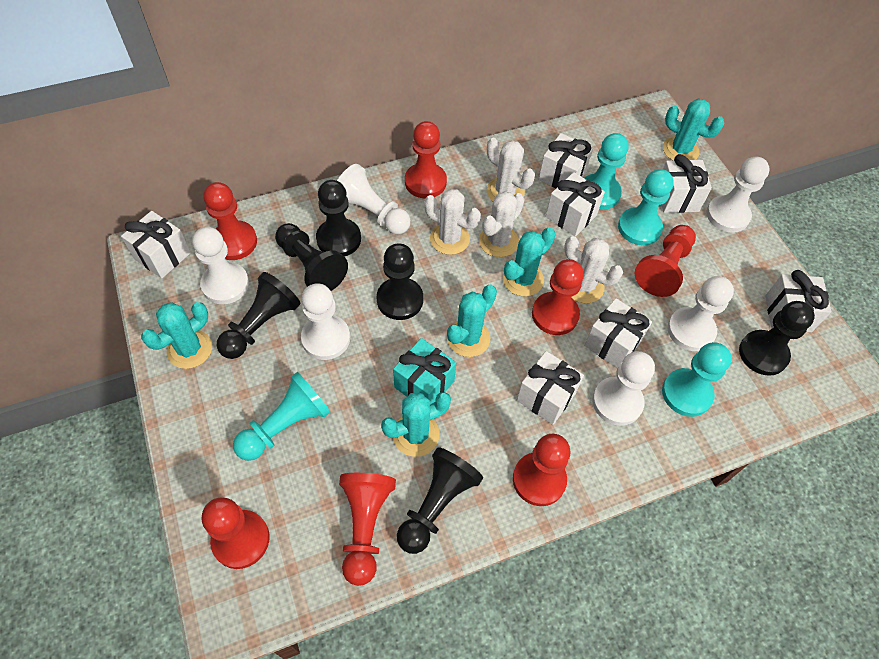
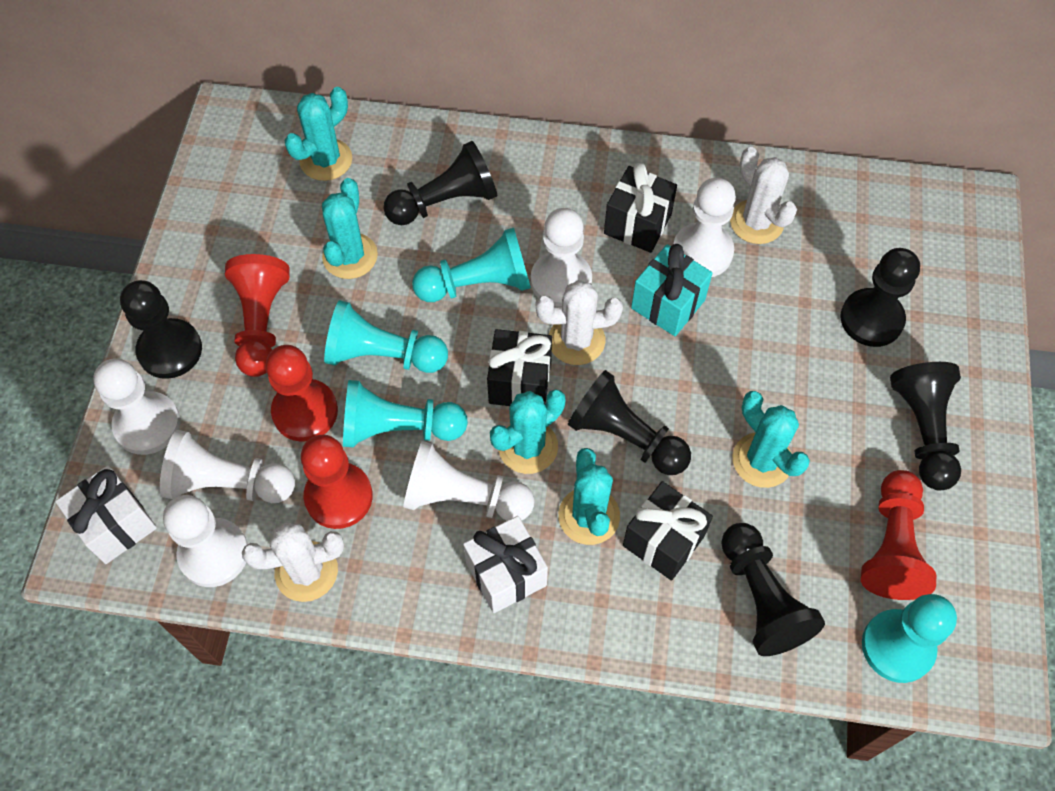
black gift: 0 -> 3
red pawn: 7 -> 4
white cactus: 4 -> 3
white gift: 7 -> 2

